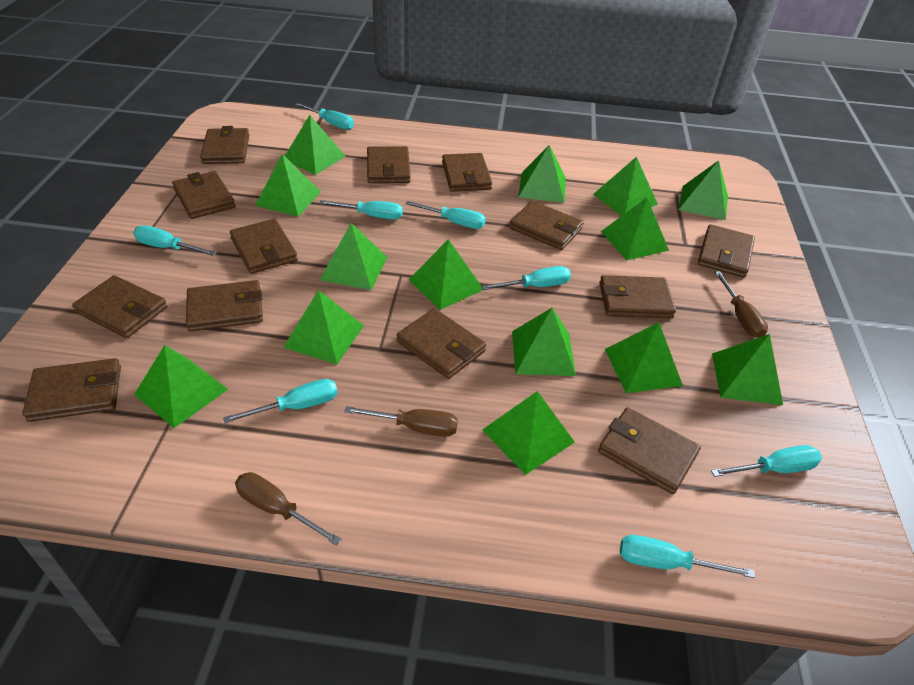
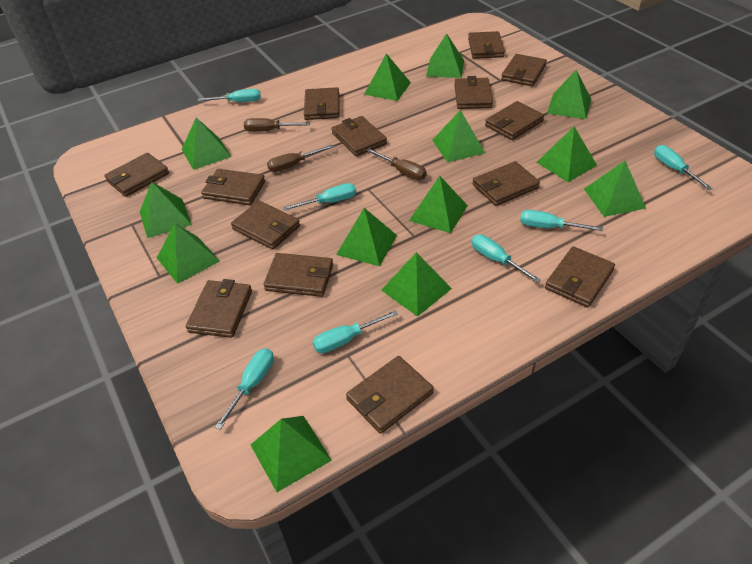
brown wallet: 13 -> 14
green pyramid: 14 -> 13
turquoise screwdriver: 8 -> 7

